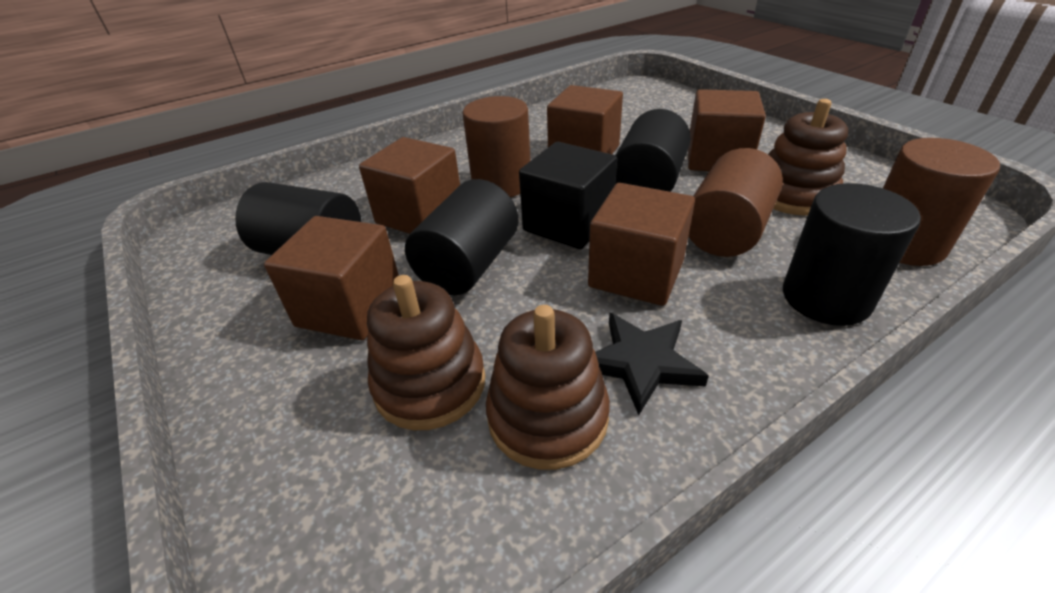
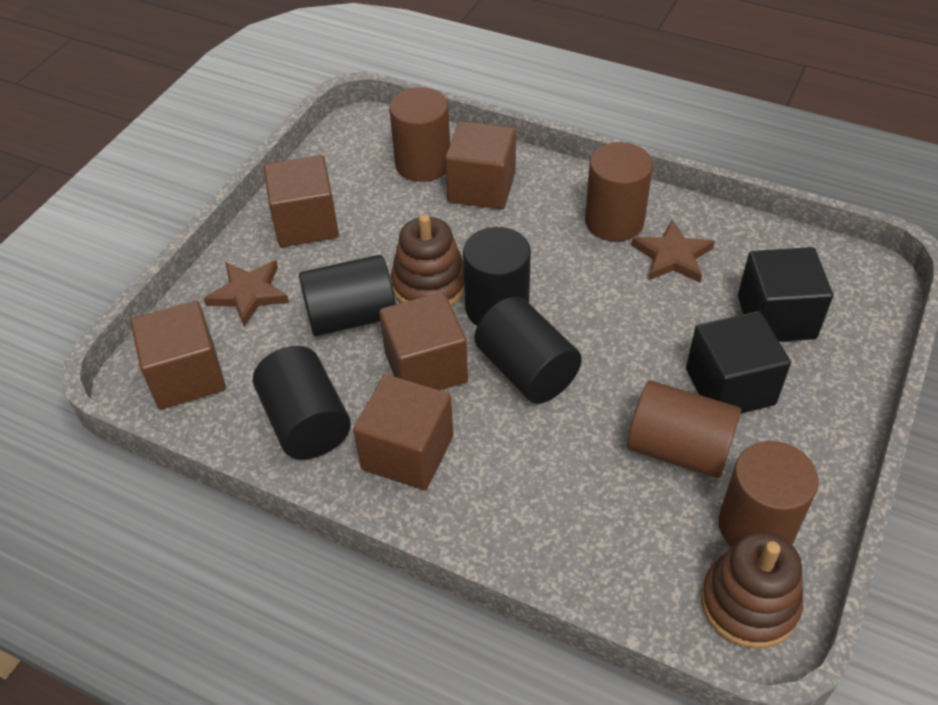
black cube: 1 -> 2
black star: 1 -> 0
brown cylinder: 3 -> 4
brown stacking toy: 3 -> 2
brown star: 0 -> 2

